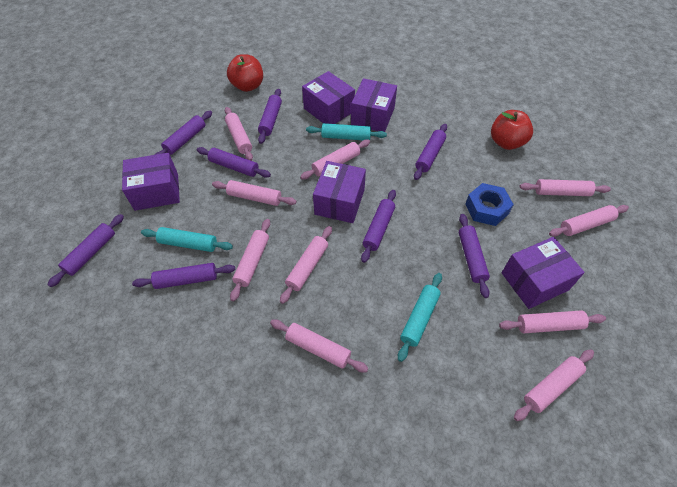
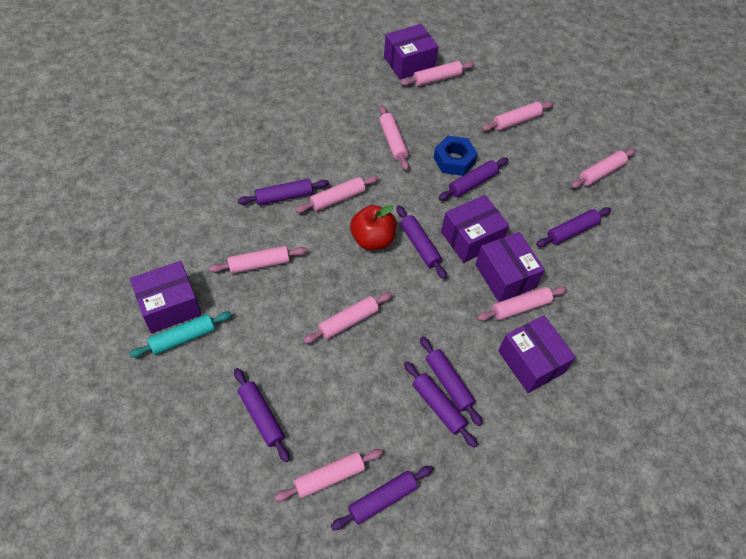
pink rolling pin: 10 -> 9
red apple: 2 -> 1
turquoise rolling pin: 3 -> 1

